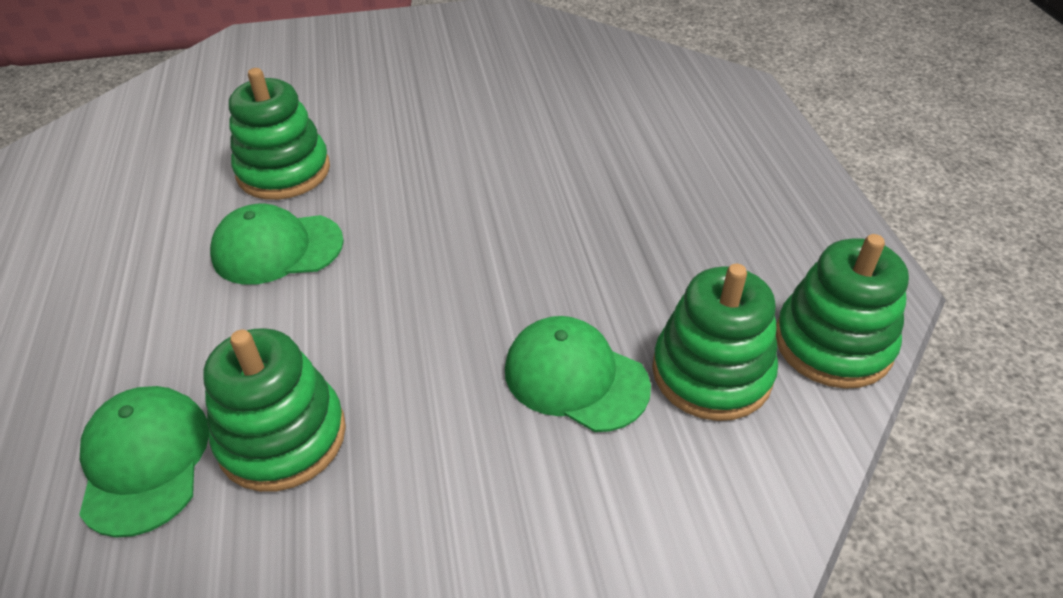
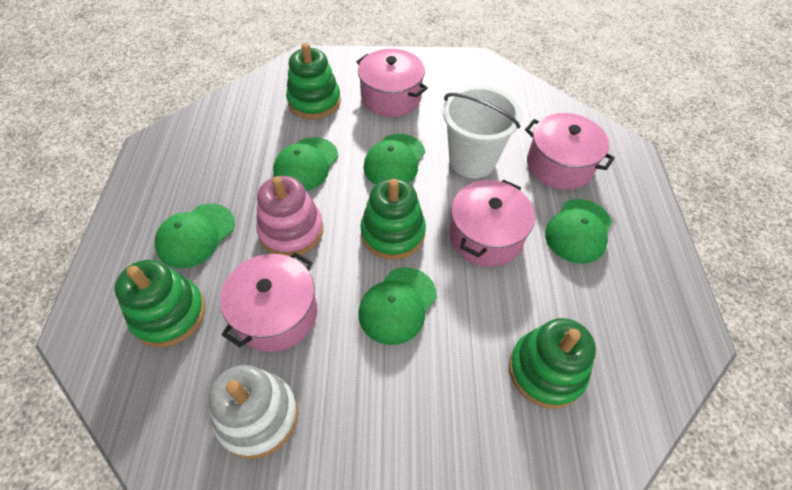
green cap: 3 -> 5
pink pot: 0 -> 4
pink stacking toy: 0 -> 1
white bucket: 0 -> 1
white stacking toy: 0 -> 1

